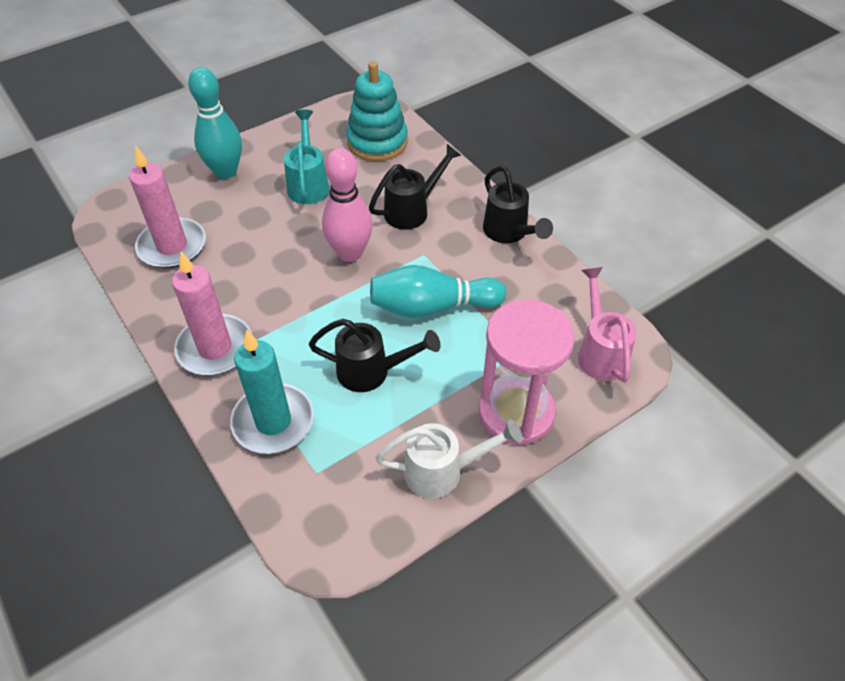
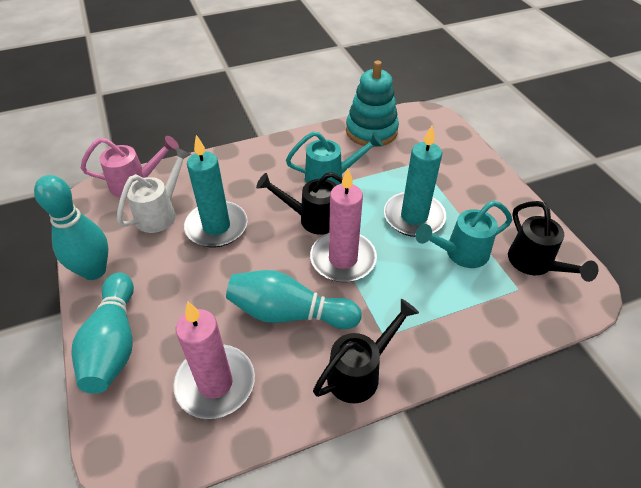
pink bowling pin: 1 -> 0
pink hourglass: 1 -> 0
turquoise bowling pin: 2 -> 3
turquoise candle: 1 -> 2
turquoise watering can: 1 -> 2

